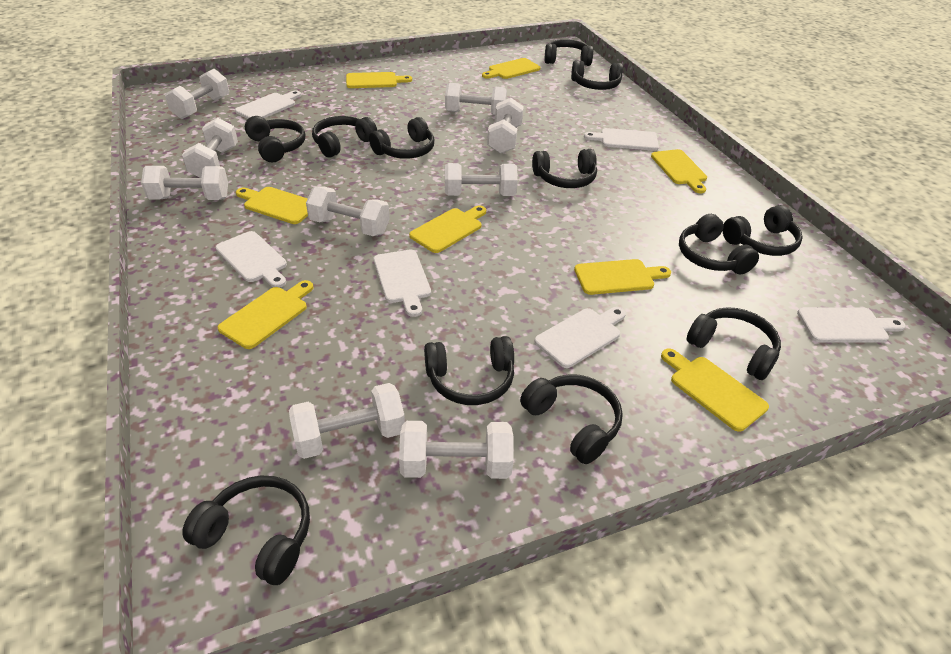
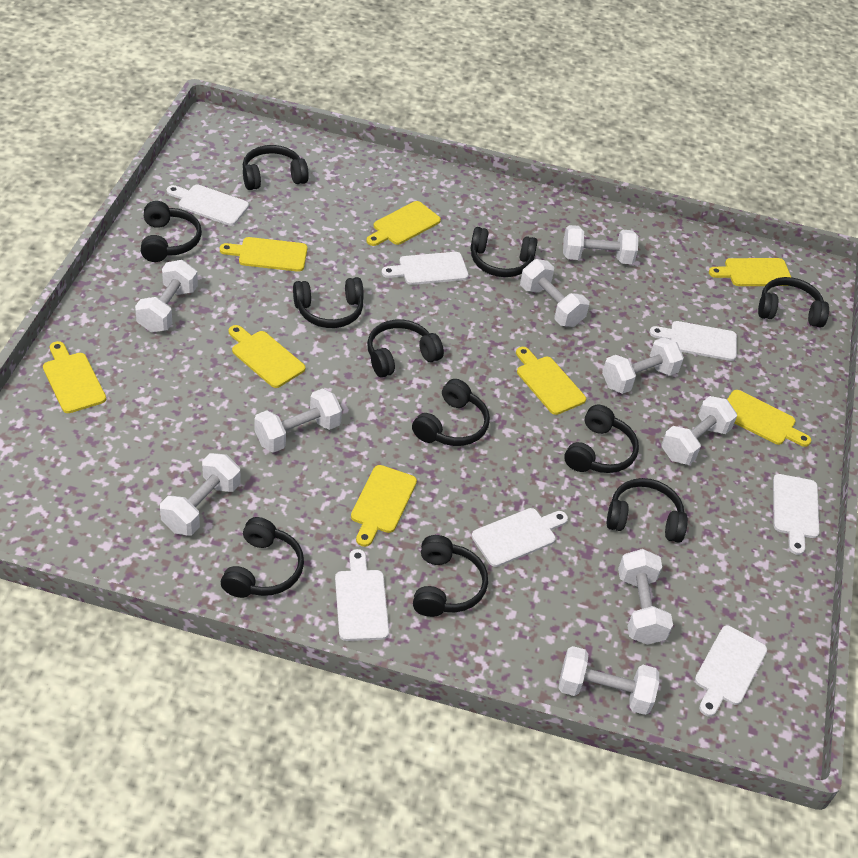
black headphones: 12 -> 11
white cutting board: 6 -> 7

